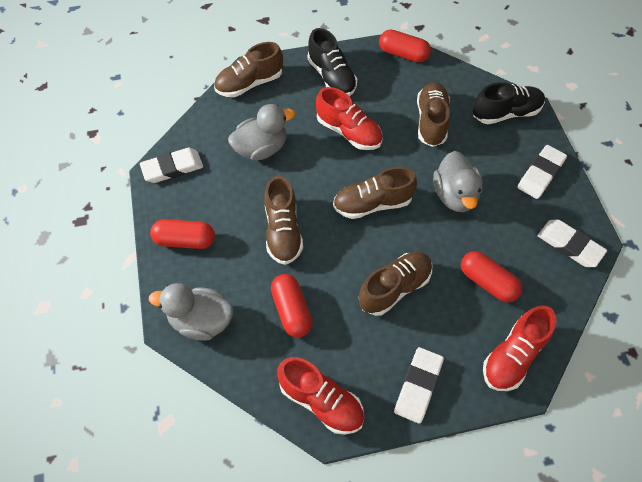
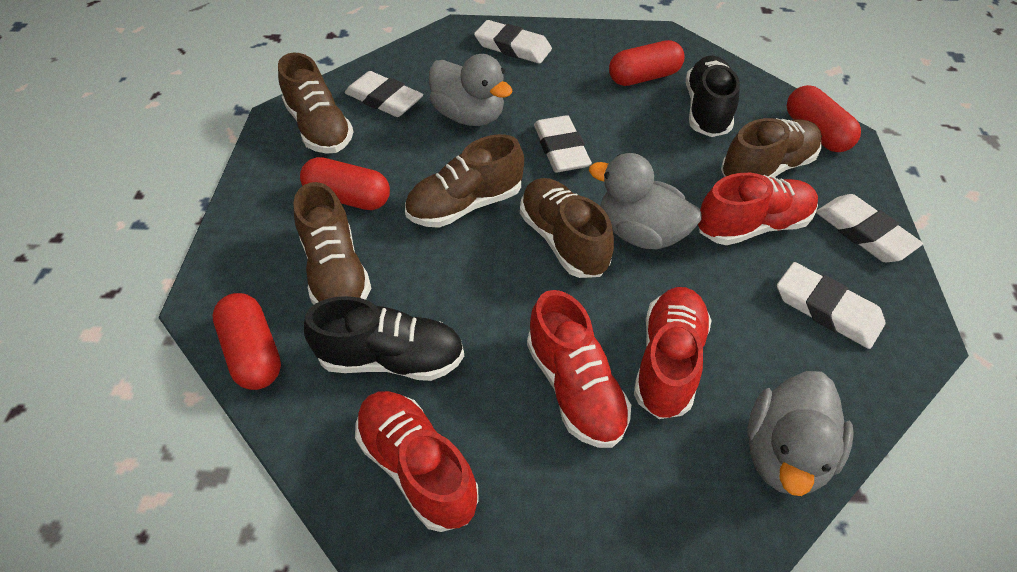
red shoe: 3 -> 4
white eraser: 4 -> 5

